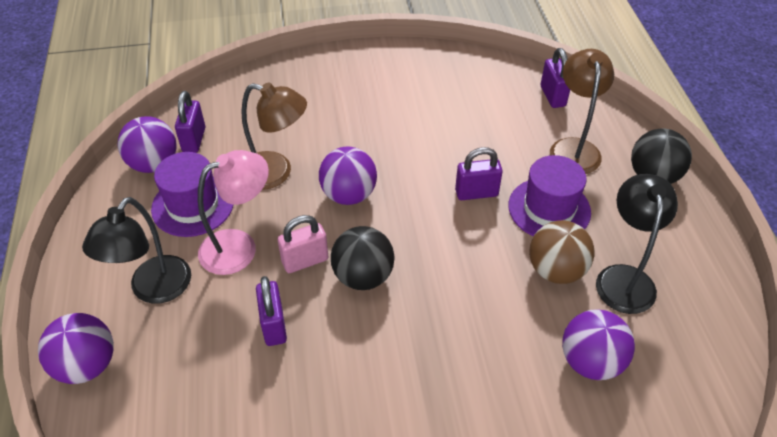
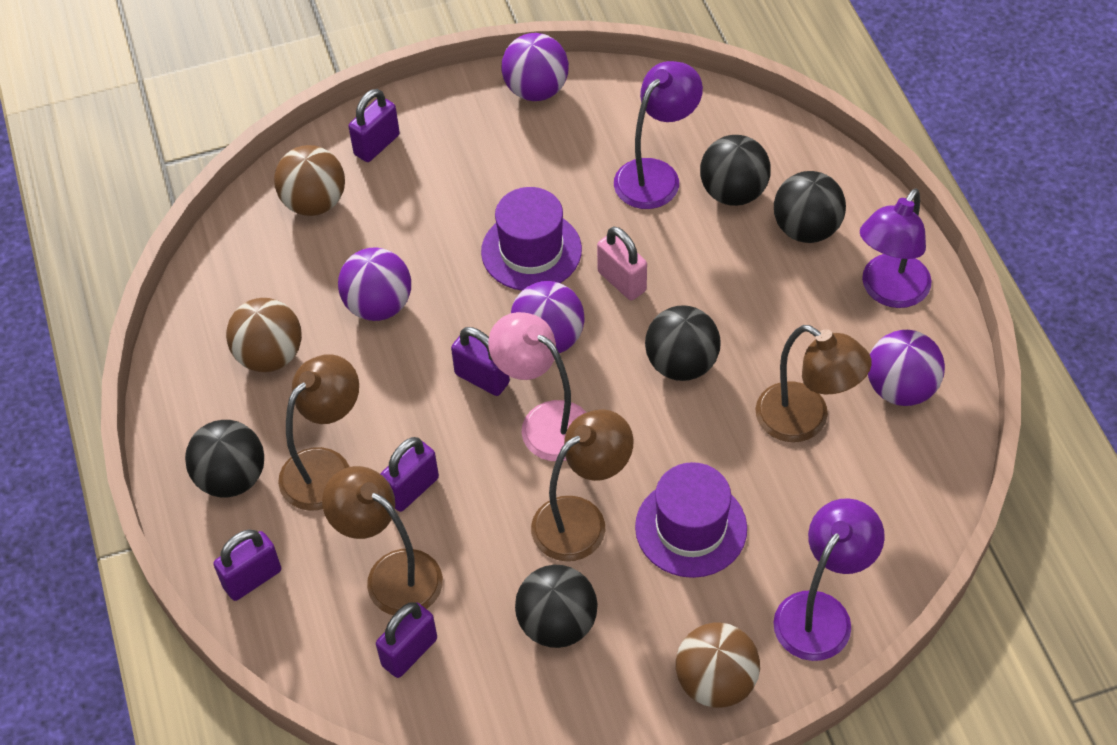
black ball: 2 -> 5
black lamp: 2 -> 0
brown ball: 1 -> 3
brown lamp: 2 -> 4
purple lamp: 0 -> 3
purple padlock: 4 -> 5

